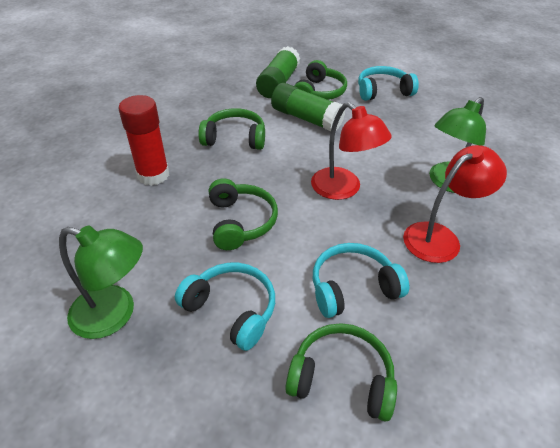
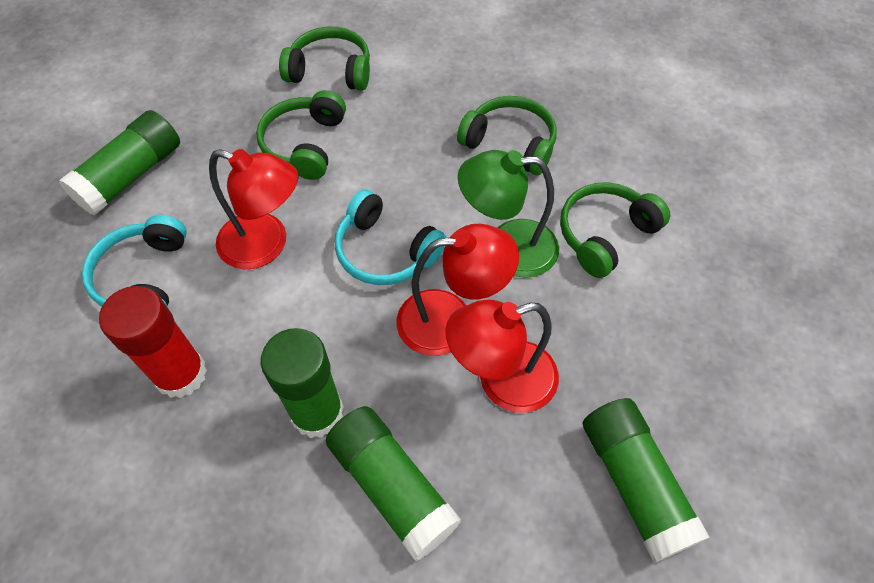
green glue stick: 2 -> 4
green lamp: 2 -> 1
red lamp: 2 -> 3
turquoise headphones: 3 -> 2

